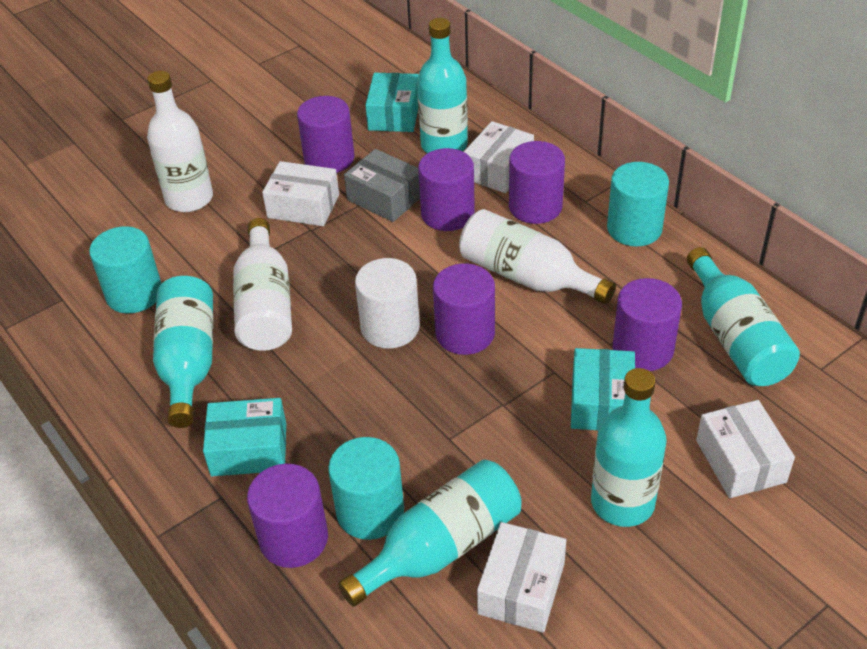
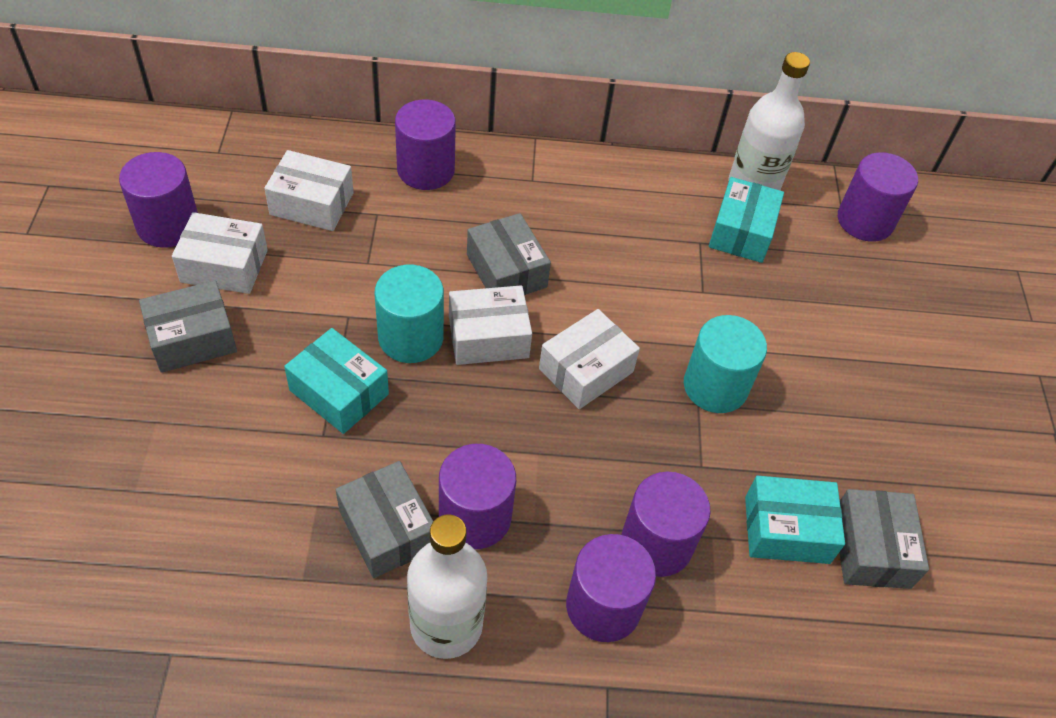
grey box: 1 -> 4
turquoise bottle: 5 -> 0
turquoise cylinder: 3 -> 2
white bottle: 3 -> 2
white cylinder: 1 -> 0

